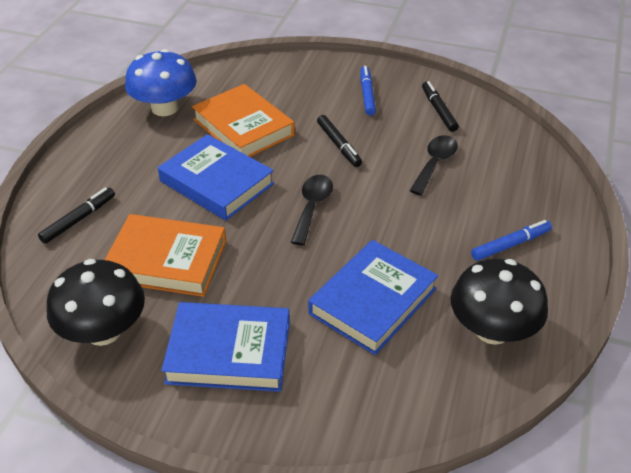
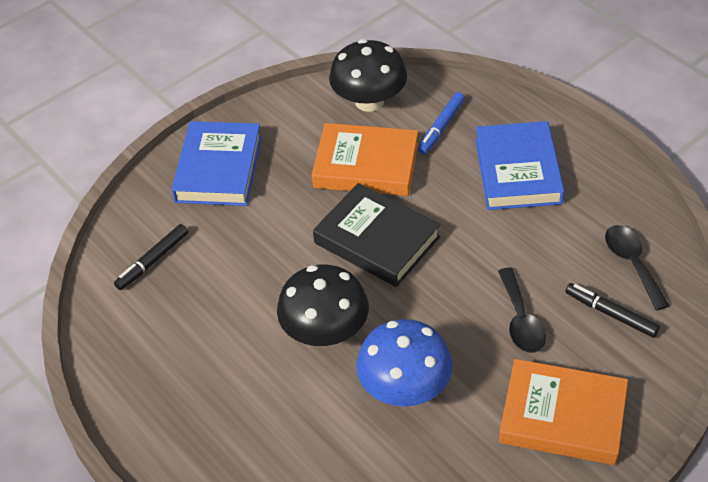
black book: 0 -> 1
black marker: 3 -> 2
blue book: 3 -> 2
blue marker: 2 -> 1

